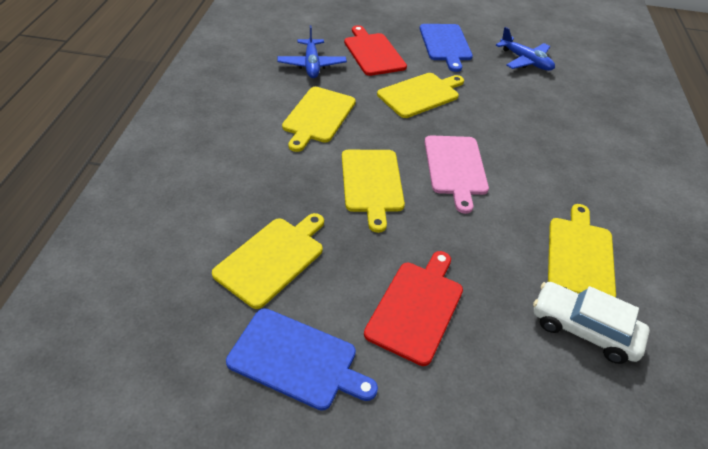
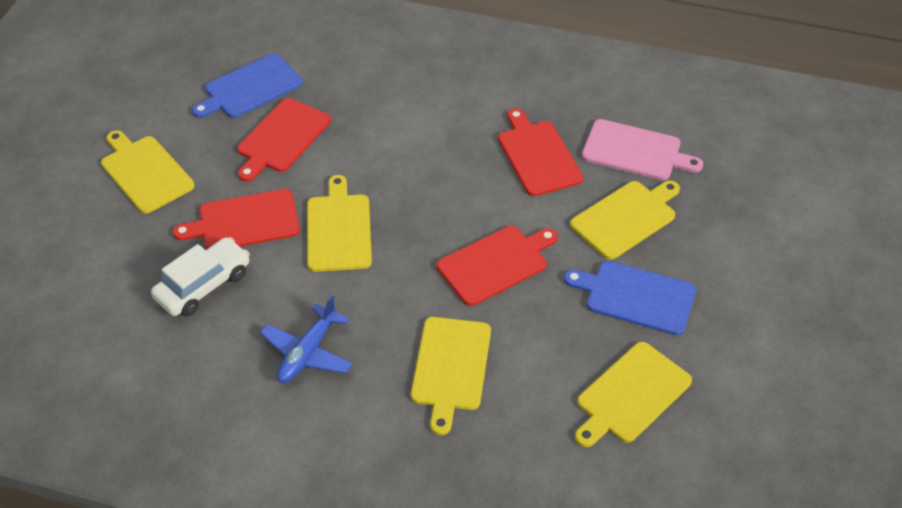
blue plane: 2 -> 1
red cutting board: 2 -> 4

